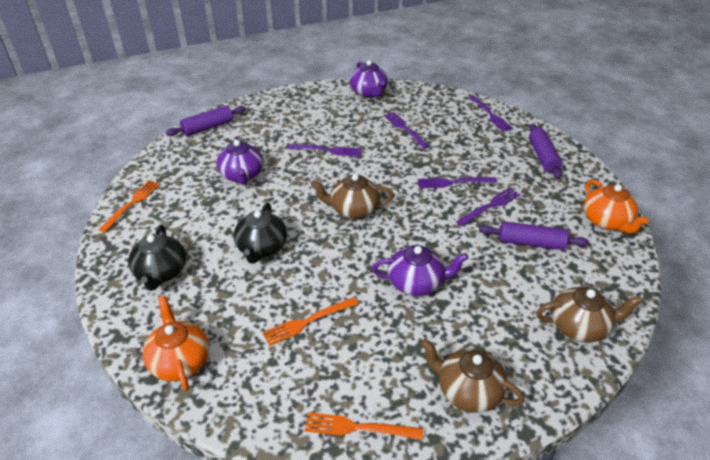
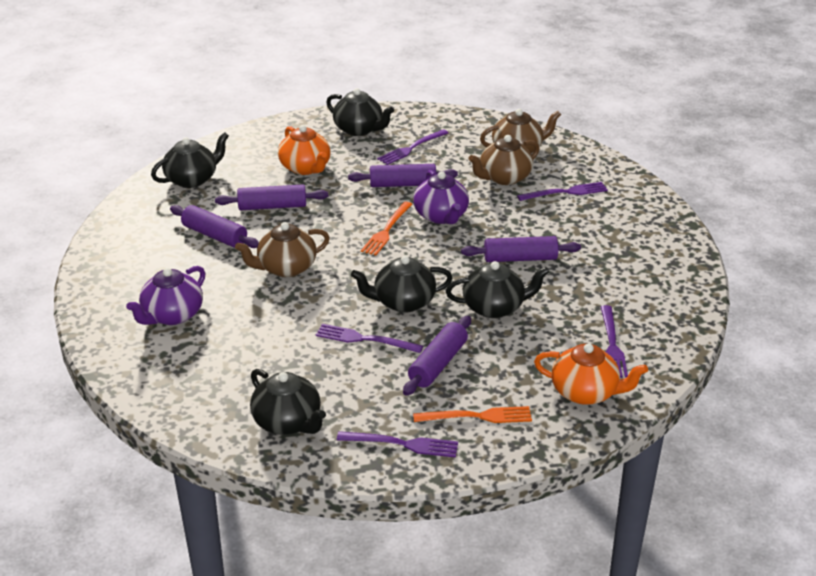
black teapot: 2 -> 5
orange fork: 3 -> 2
purple rolling pin: 3 -> 5
purple teapot: 3 -> 2

